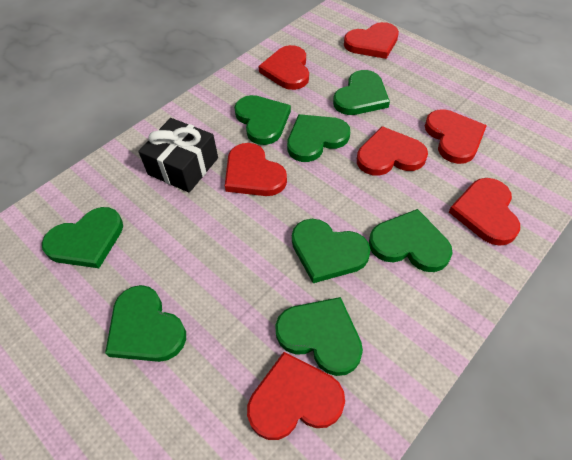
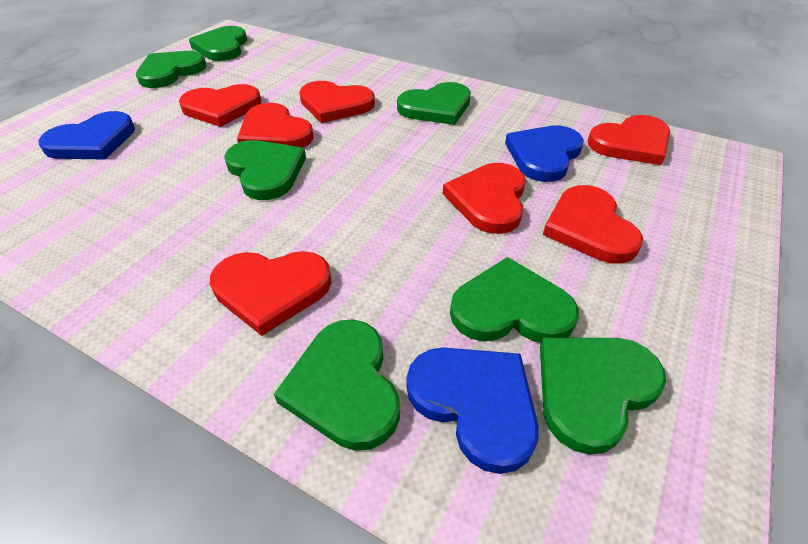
black gift: 1 -> 0
blue heart: 0 -> 3
green heart: 8 -> 7

